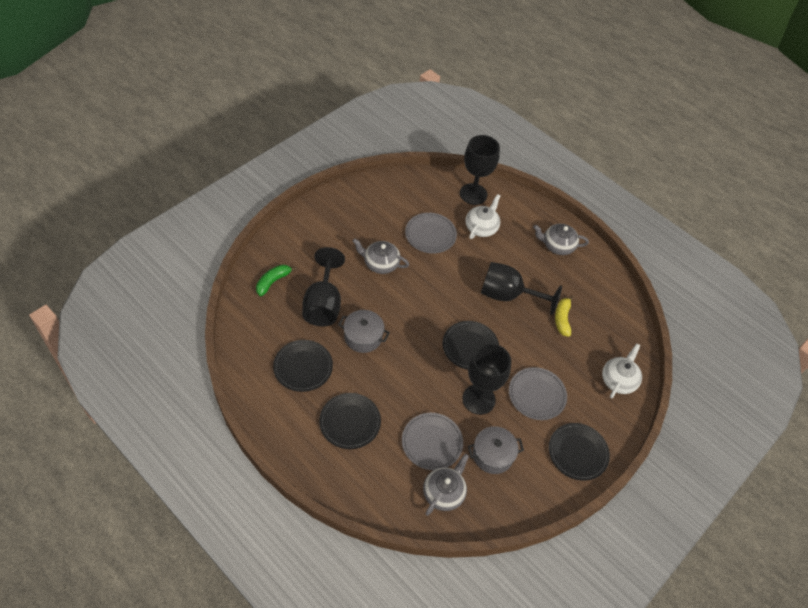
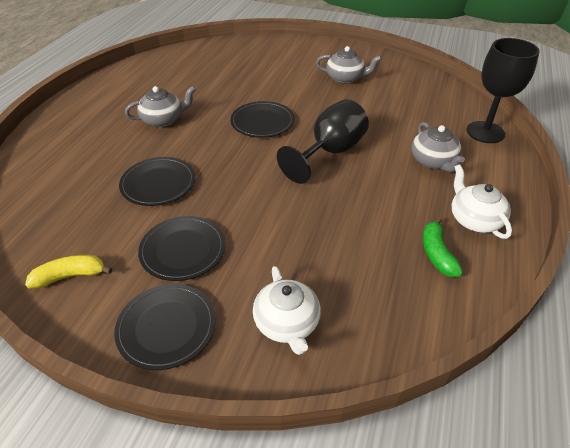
black goblet: 4 -> 2
grey plate: 3 -> 0
grey pot: 2 -> 0

